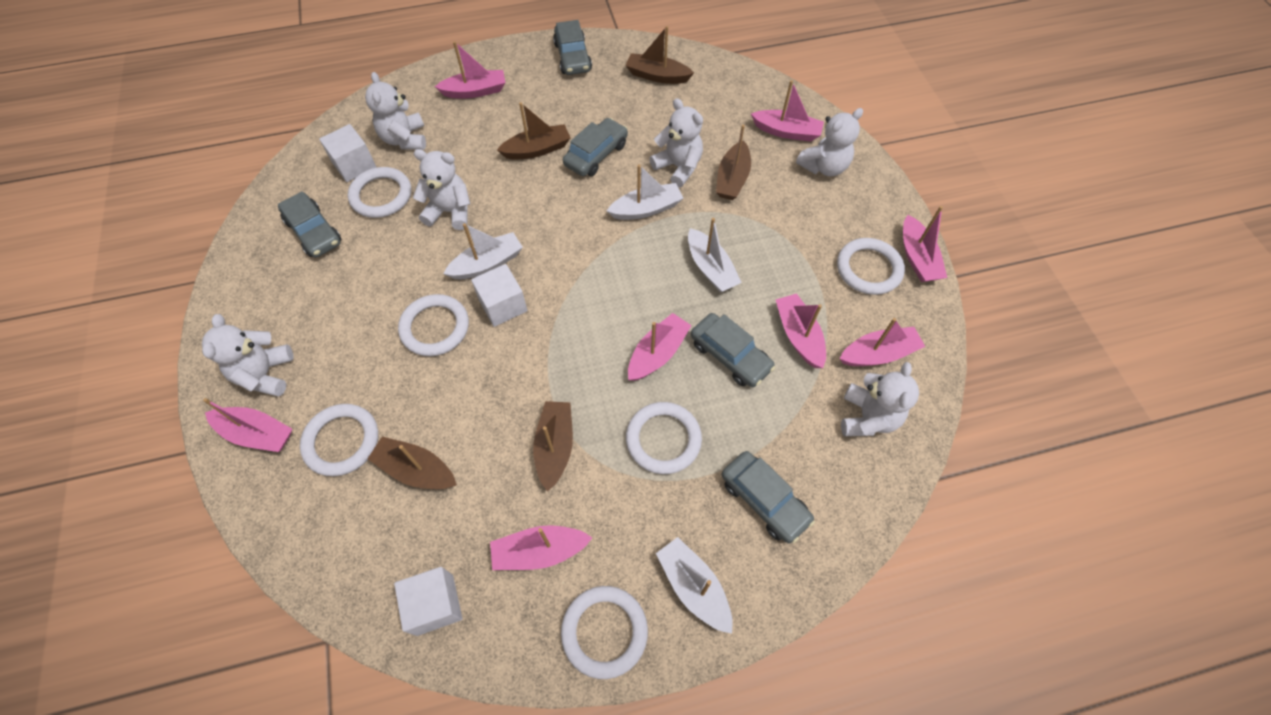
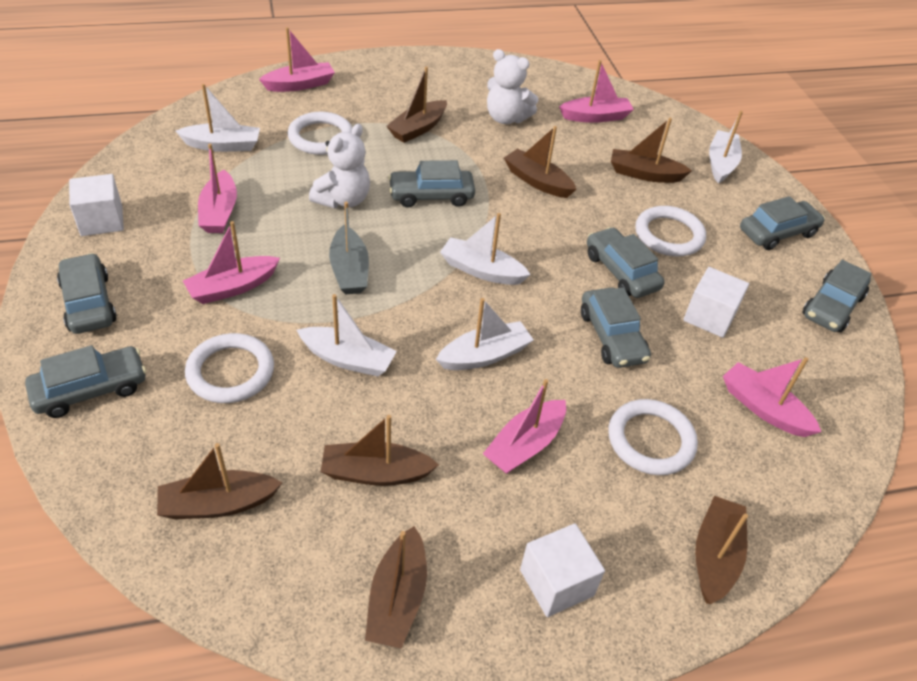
brown boat: 5 -> 7
grey boat: 0 -> 1
grey car: 5 -> 7
pink boat: 8 -> 6
white boat: 4 -> 5
white ring: 6 -> 4
white teddy bear: 6 -> 2

